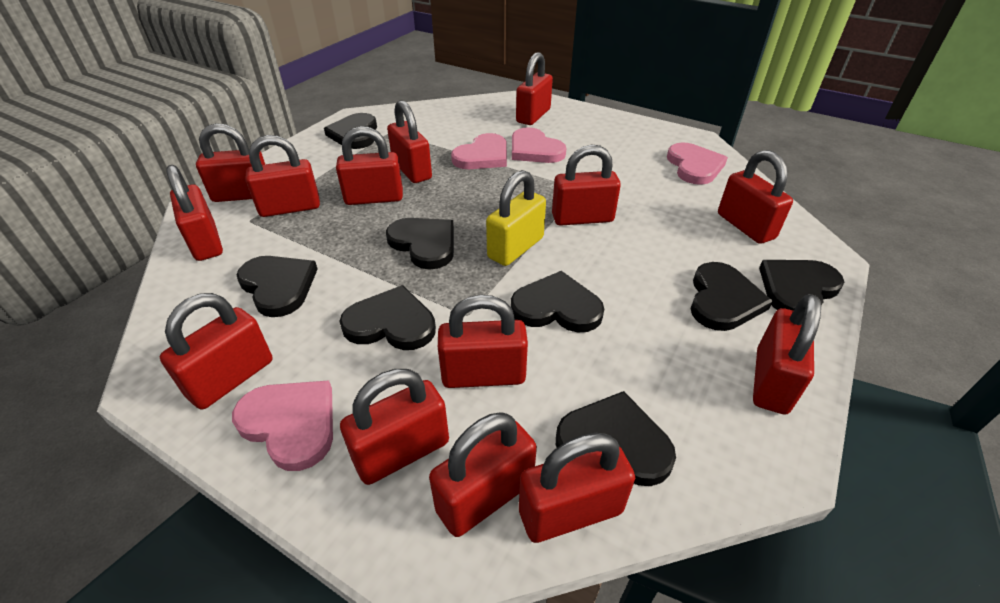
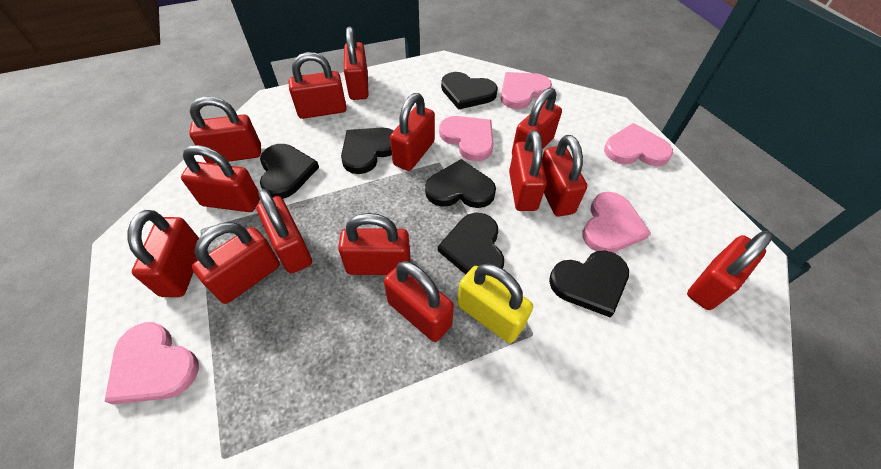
black heart: 8 -> 6
pink heart: 4 -> 5

